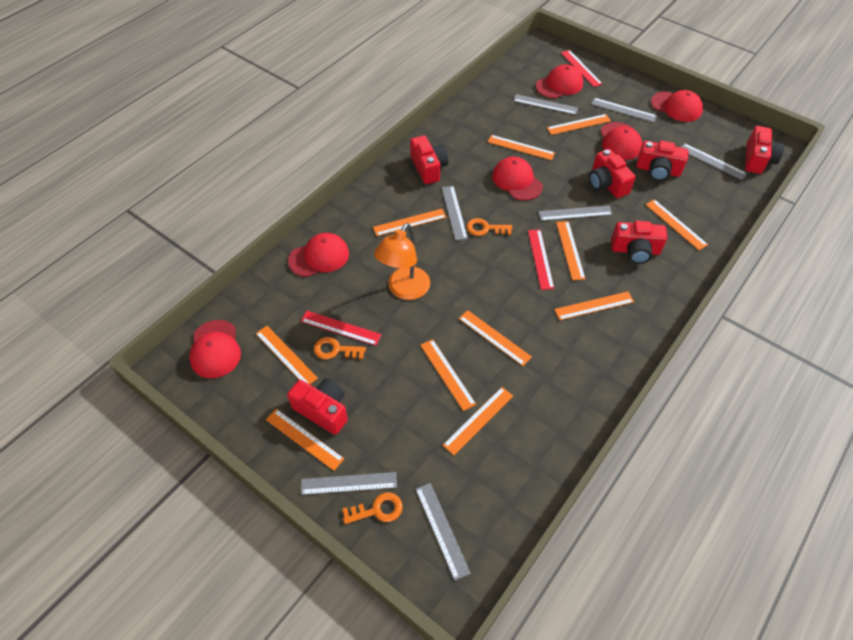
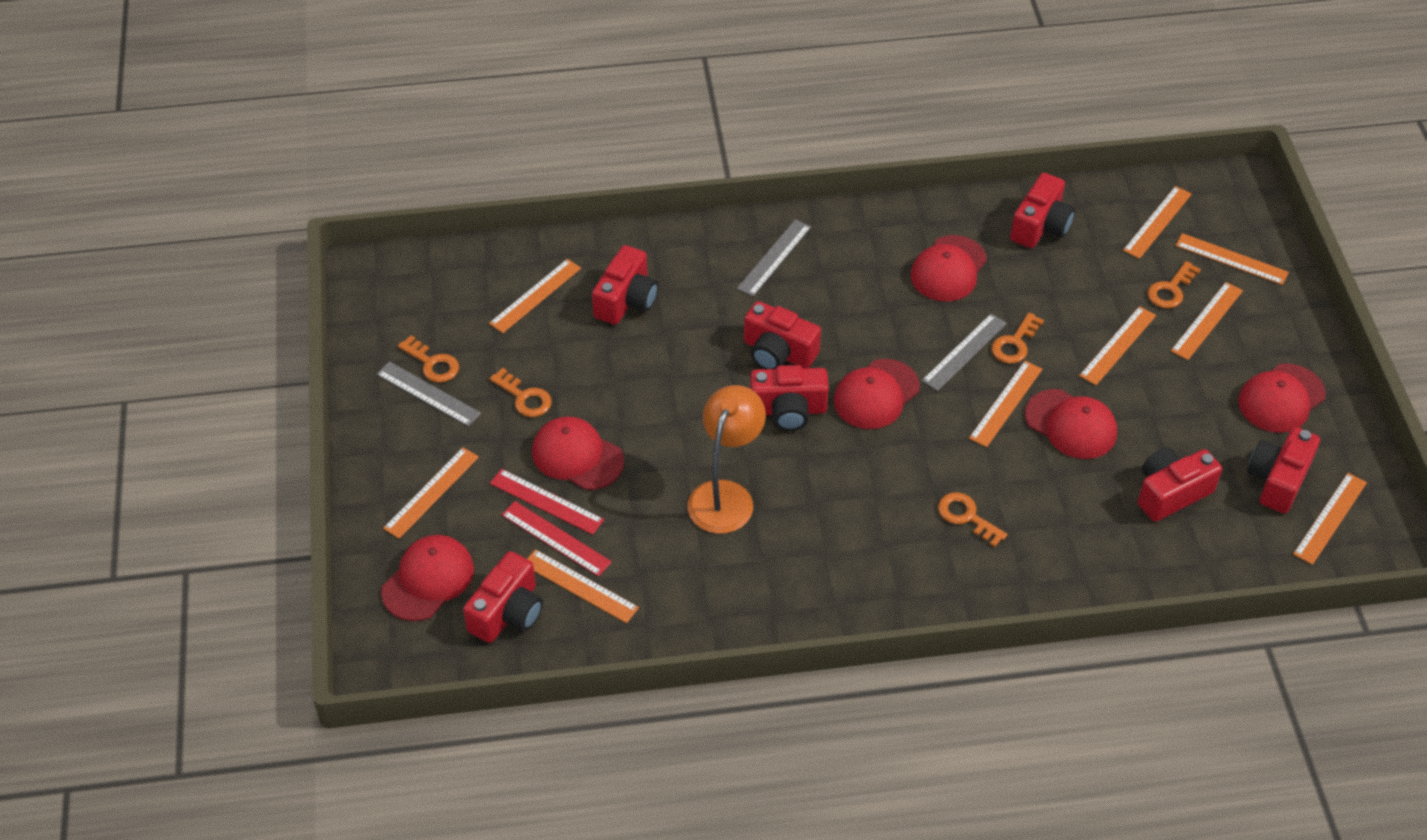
grey ruler: 7 -> 3
orange key: 3 -> 5
orange ruler: 11 -> 9
red camera: 6 -> 7
red ruler: 3 -> 2

